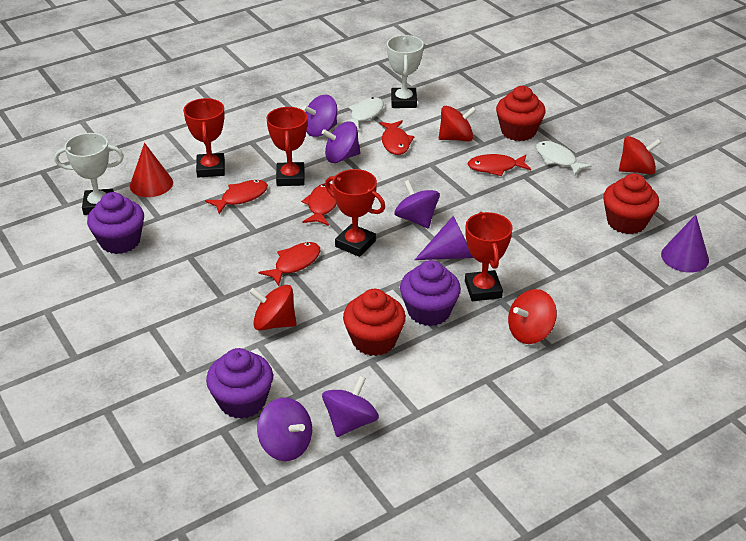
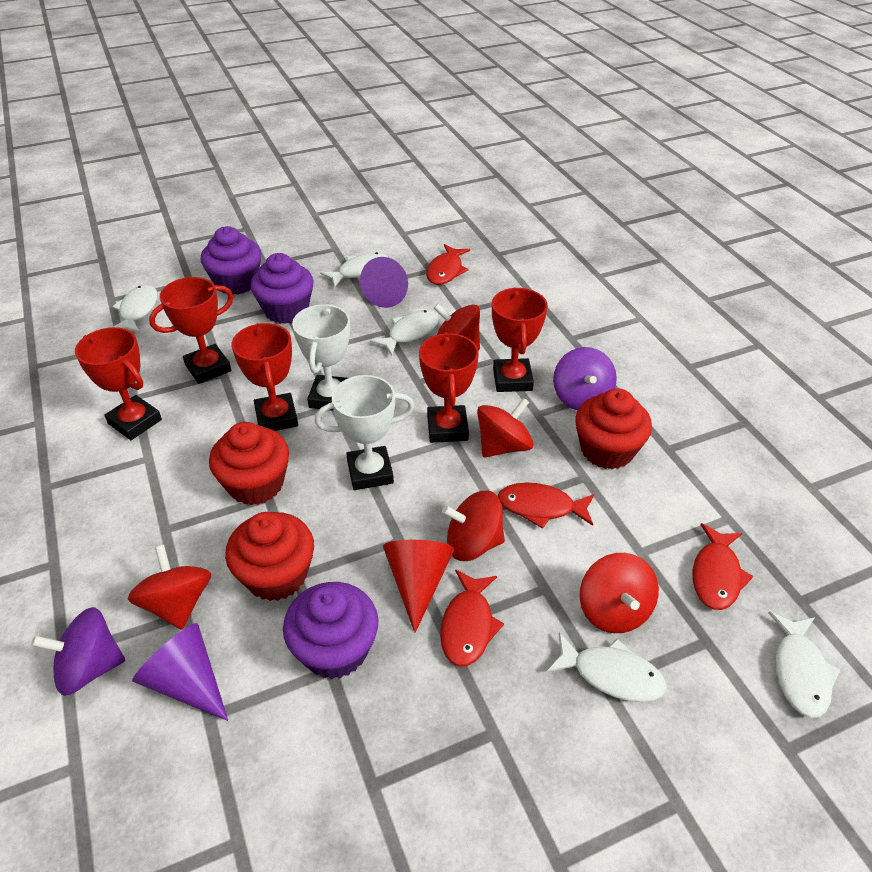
purple spinning top: 5 -> 2
red fish: 5 -> 4
red spinning top: 4 -> 5
red trophy: 4 -> 5
white fish: 2 -> 5

